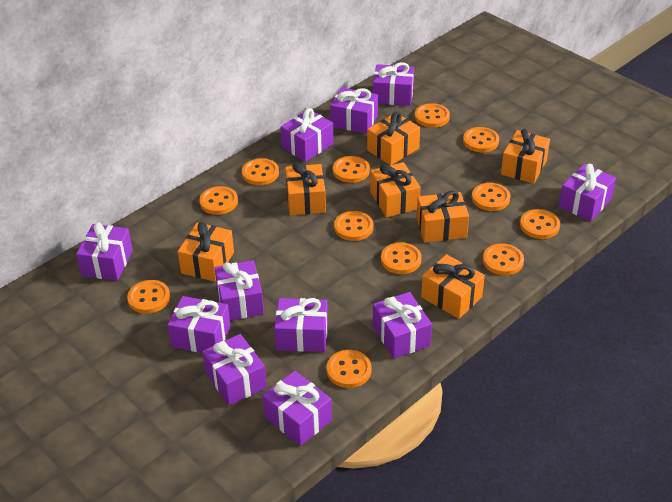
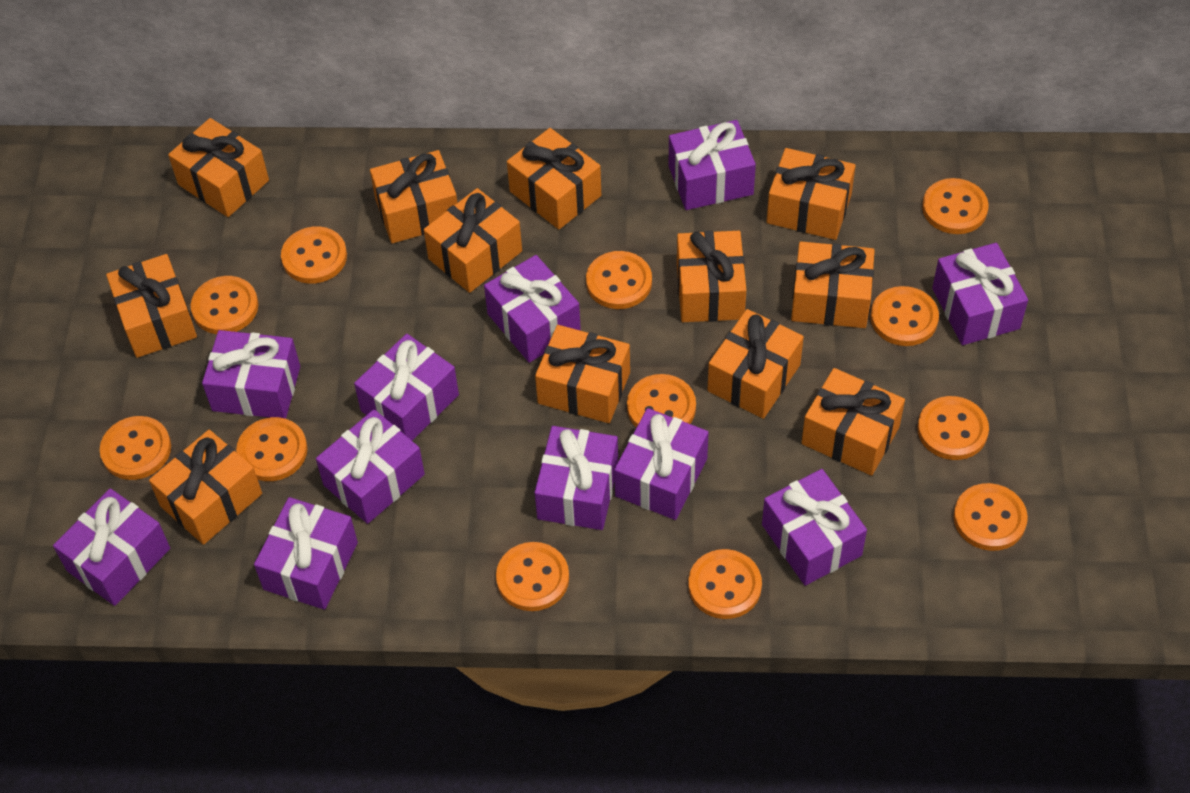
orange gift: 7 -> 12

